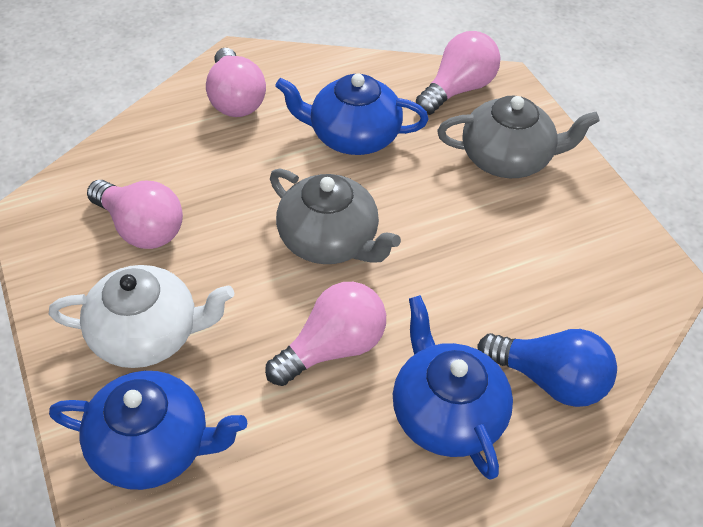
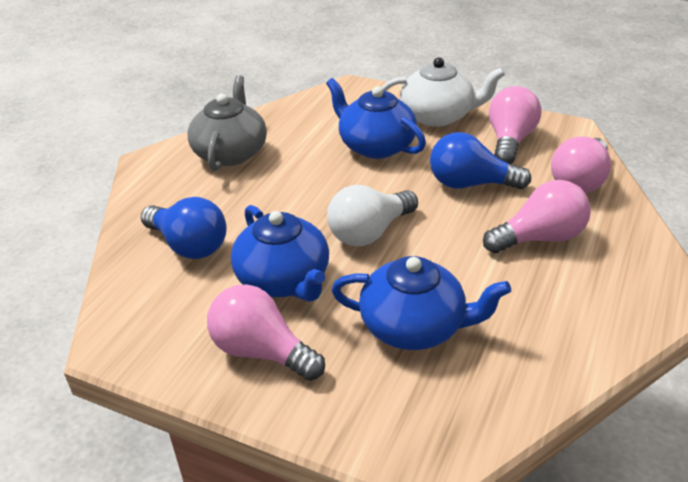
blue light bulb: 1 -> 2
grey teapot: 2 -> 1
white light bulb: 0 -> 1

